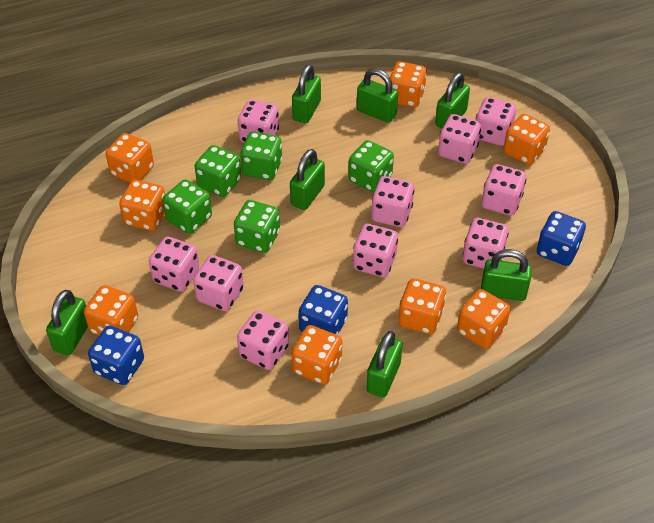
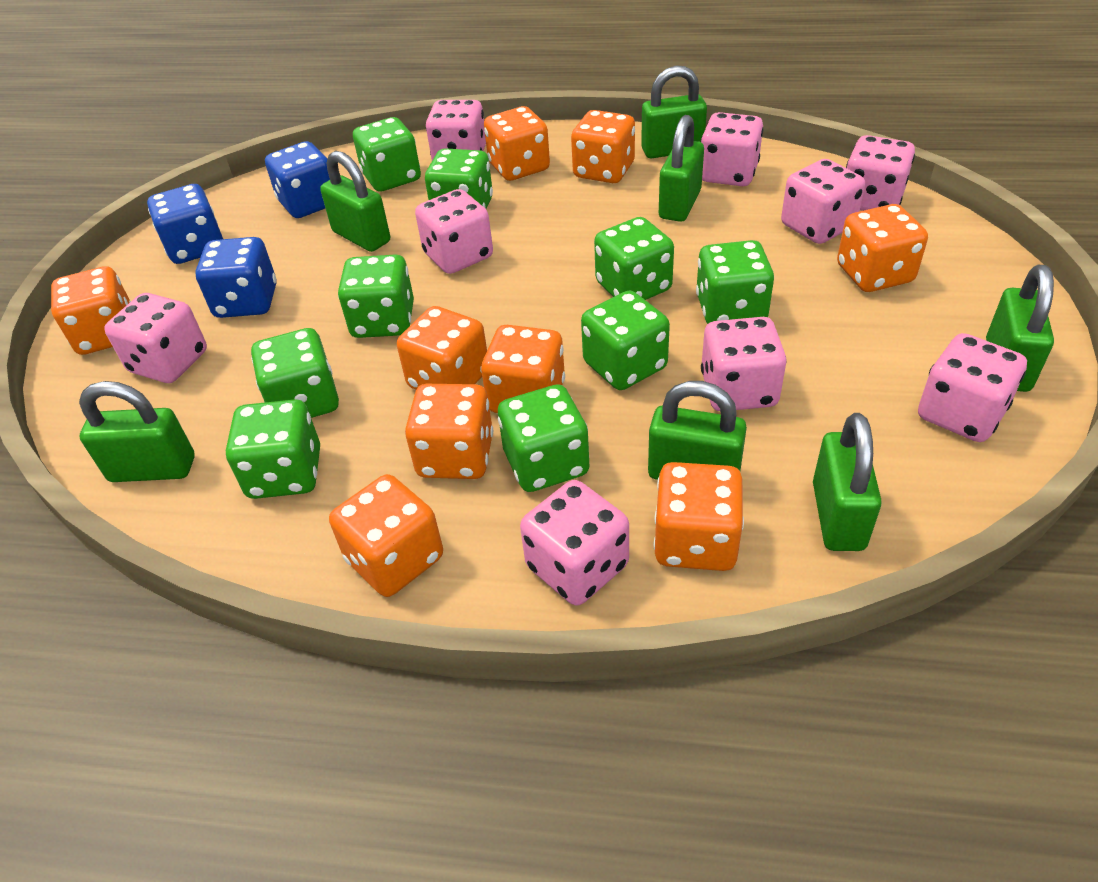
green dice: 5 -> 9
orange dice: 8 -> 9
pink dice: 10 -> 9

